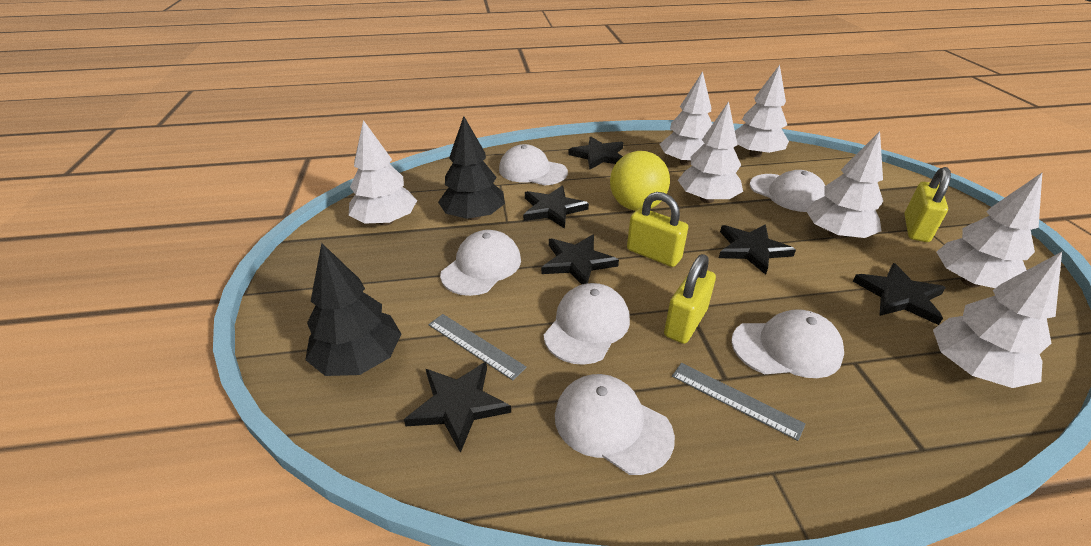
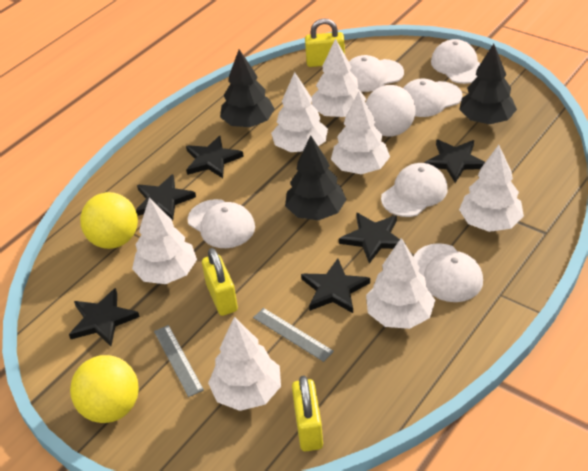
black tree: 2 -> 3
white ball: 0 -> 1
yellow ball: 1 -> 2

